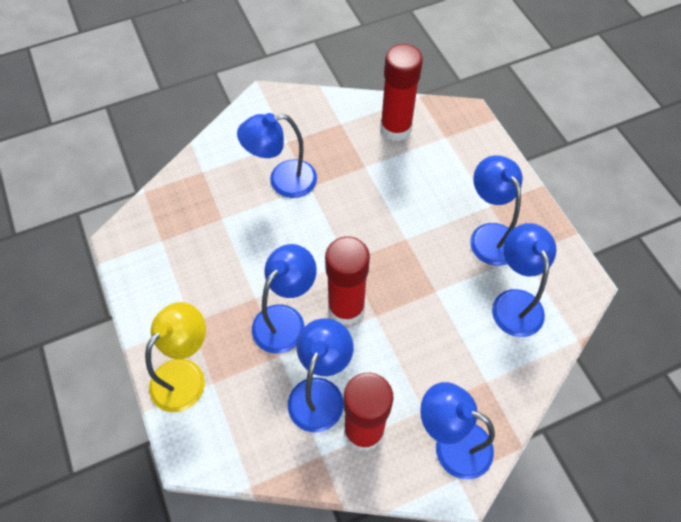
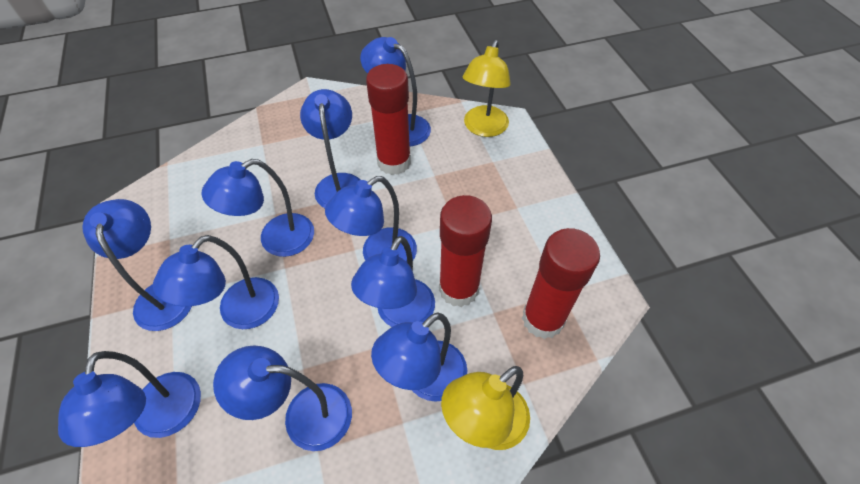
blue lamp: 6 -> 10
yellow lamp: 1 -> 2

